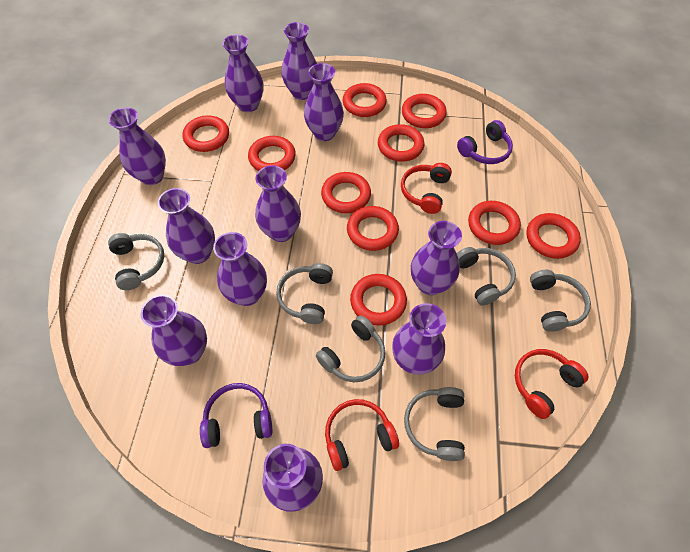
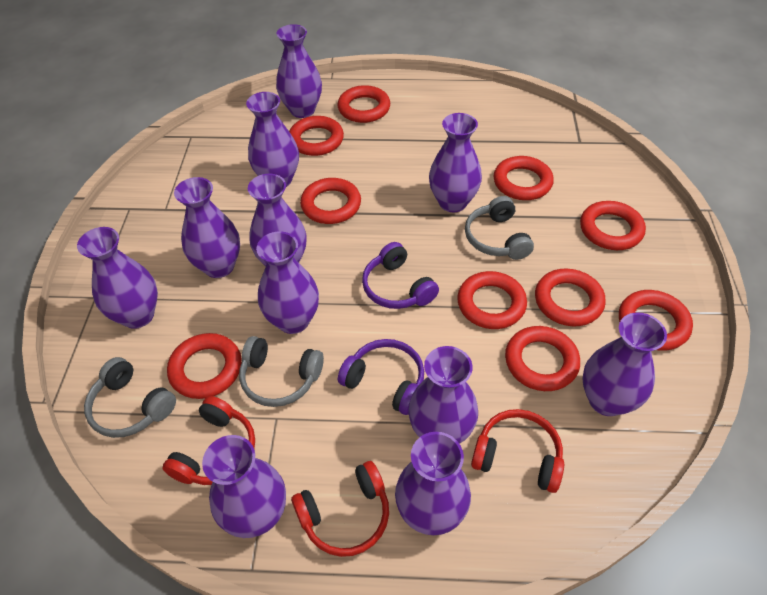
grey headphones: 6 -> 3

